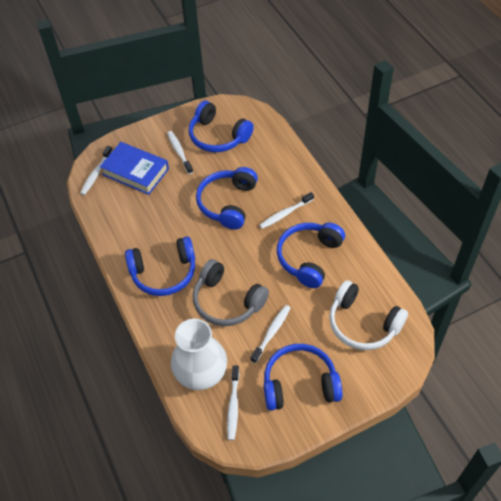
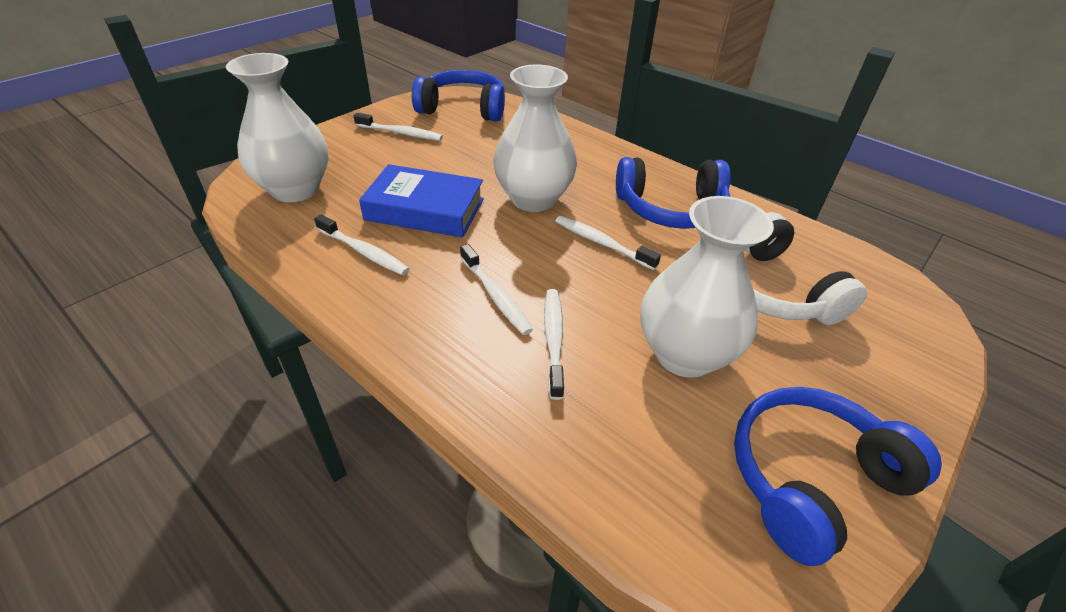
blue headphones: 5 -> 3
grey headphones: 1 -> 0
white vase: 1 -> 3

